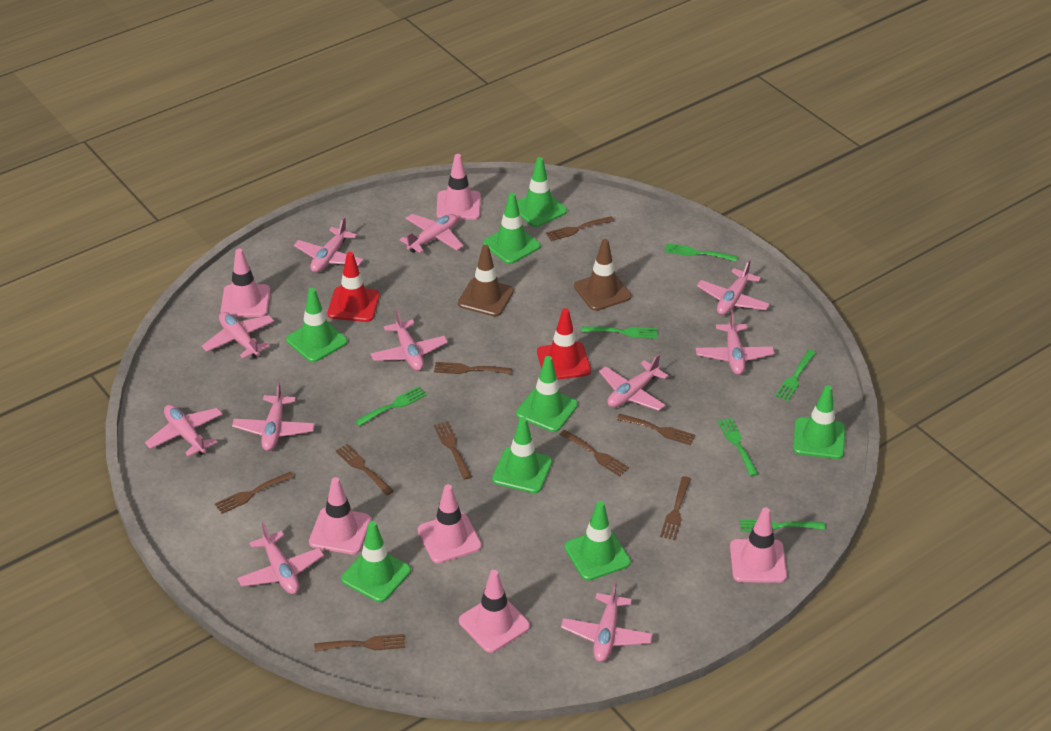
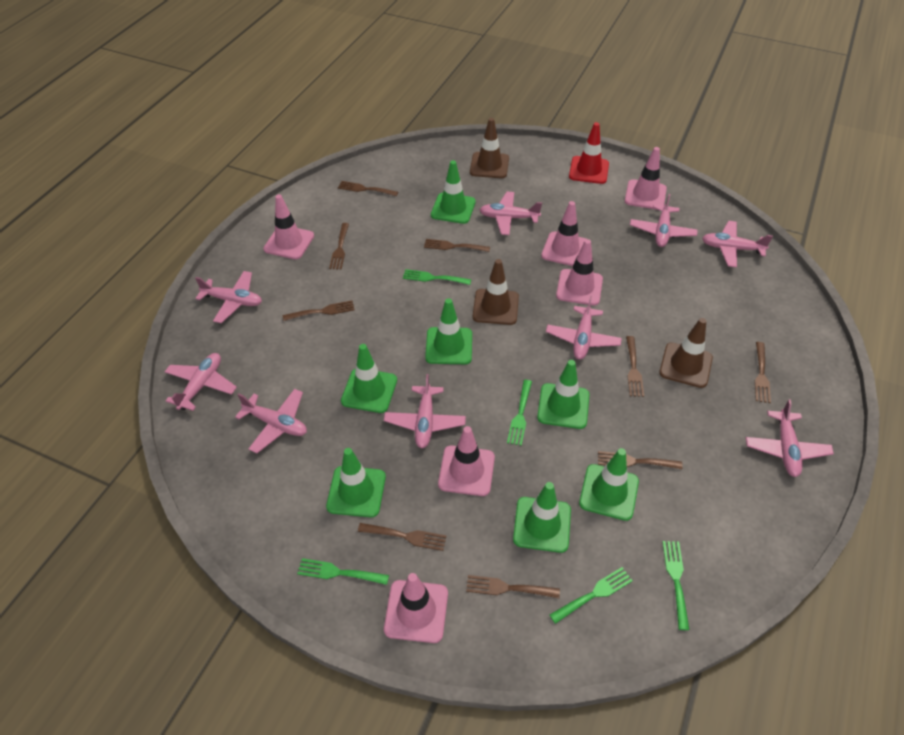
brown traffic cone: 2 -> 3
green fork: 6 -> 5
green traffic cone: 8 -> 7
pink plane: 11 -> 9
red traffic cone: 2 -> 1

